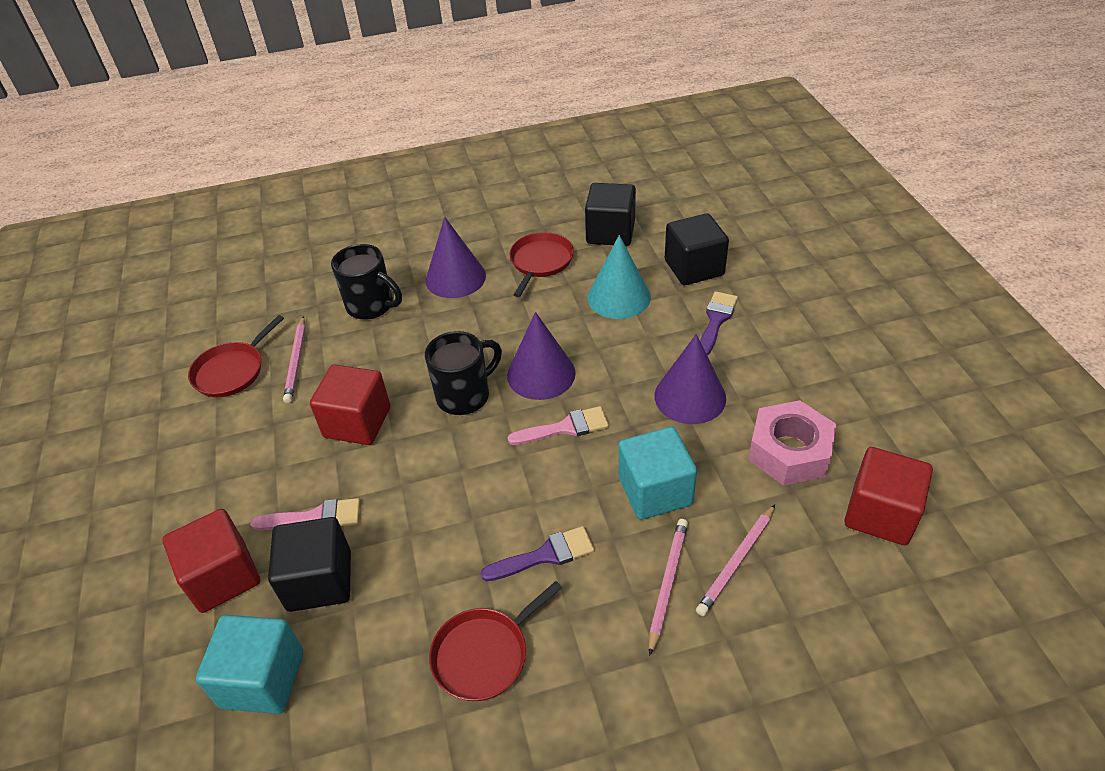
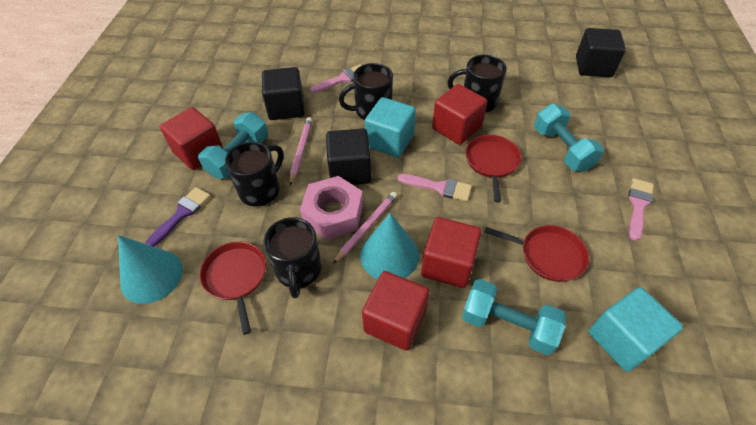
black mug: 2 -> 4
pink brush: 2 -> 3
pink pencil: 3 -> 2
purple brush: 2 -> 1
purple cone: 3 -> 0
red cube: 3 -> 4
turquoise cone: 1 -> 2
turquoise dumbbell: 0 -> 3

